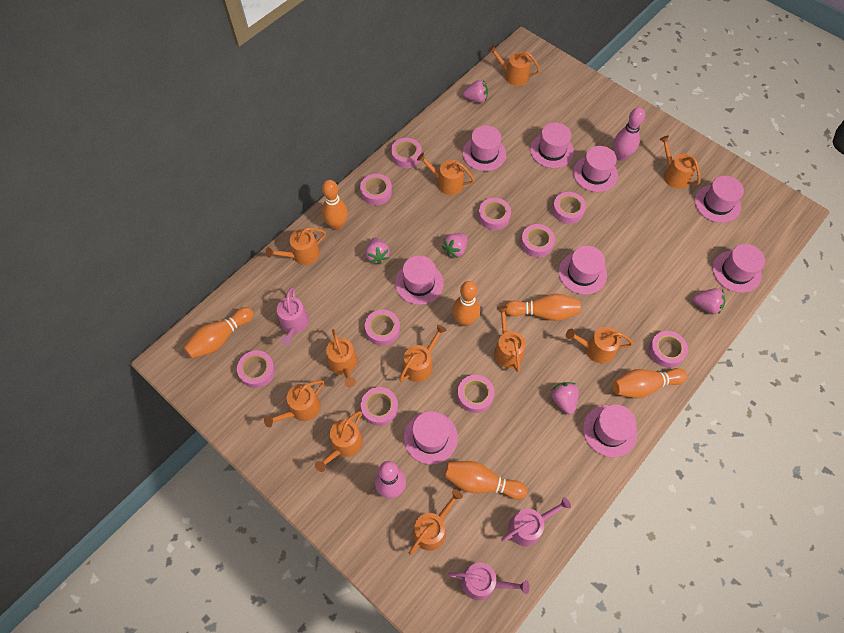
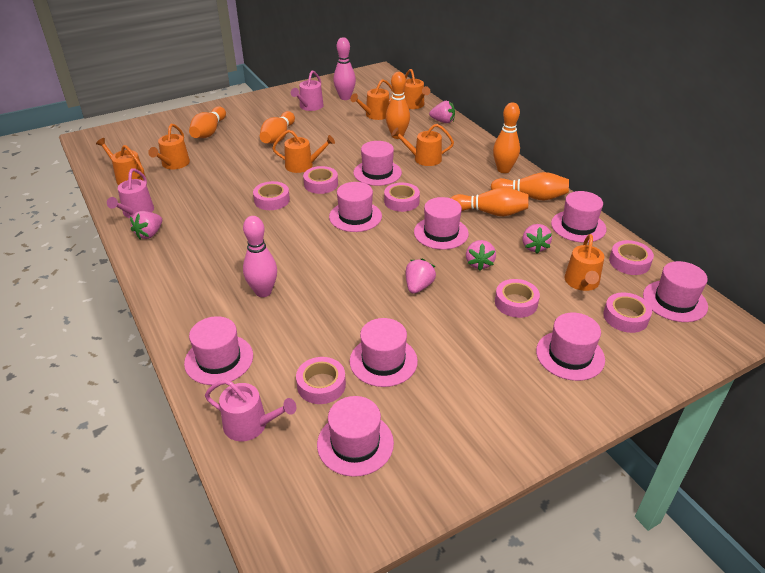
orange watering can: 11 -> 7
pink tape: 10 -> 7

